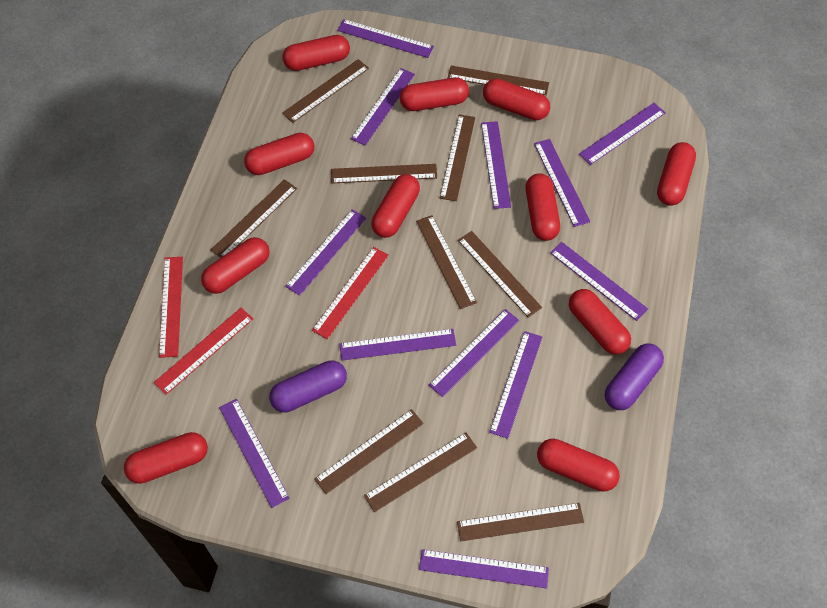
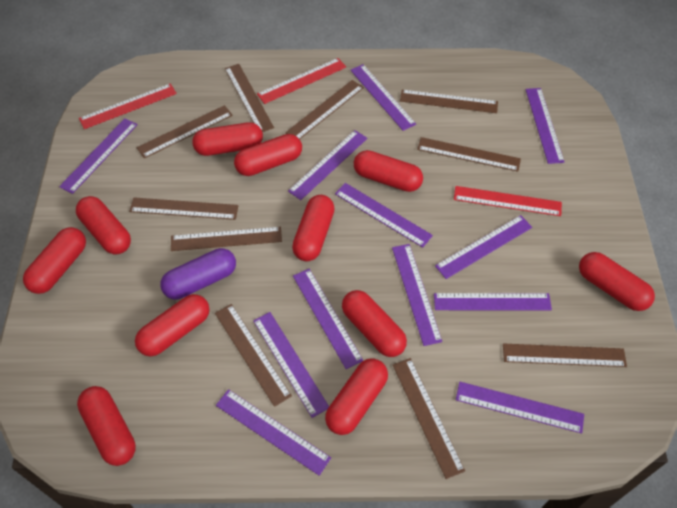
purple capsule: 2 -> 1

